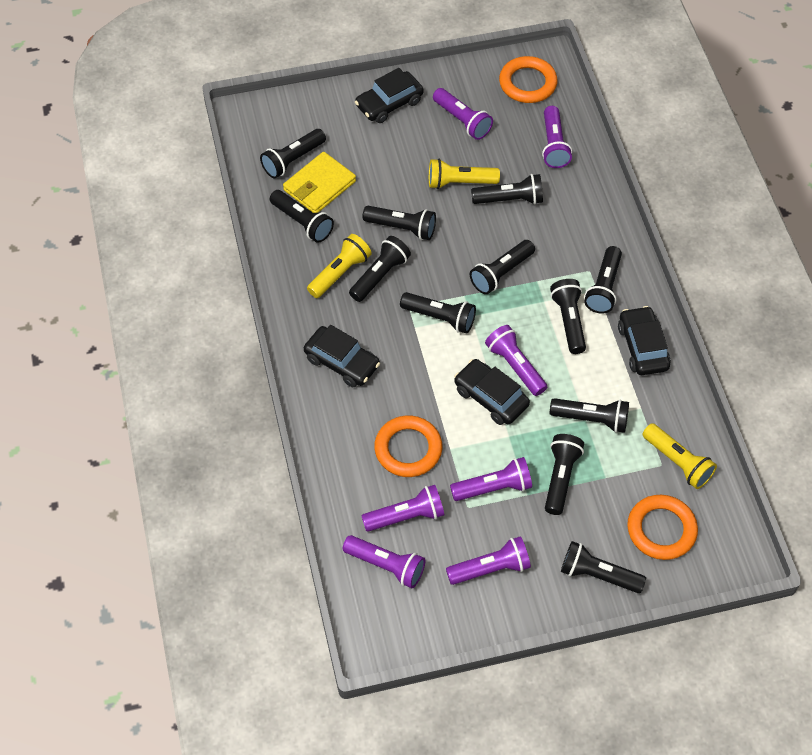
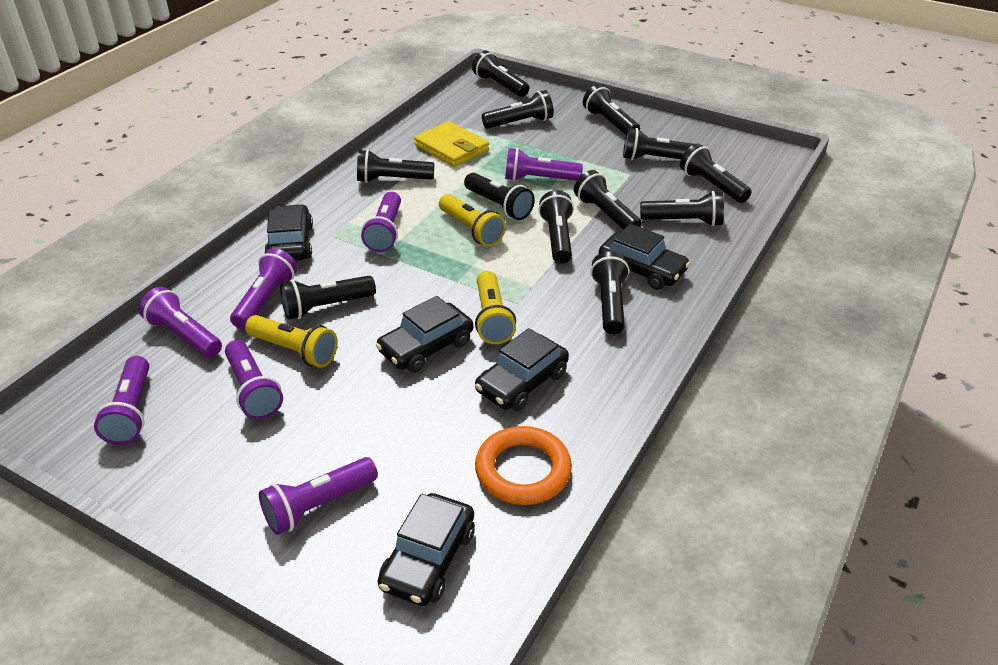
black car: 4 -> 5
orange ring: 3 -> 1

